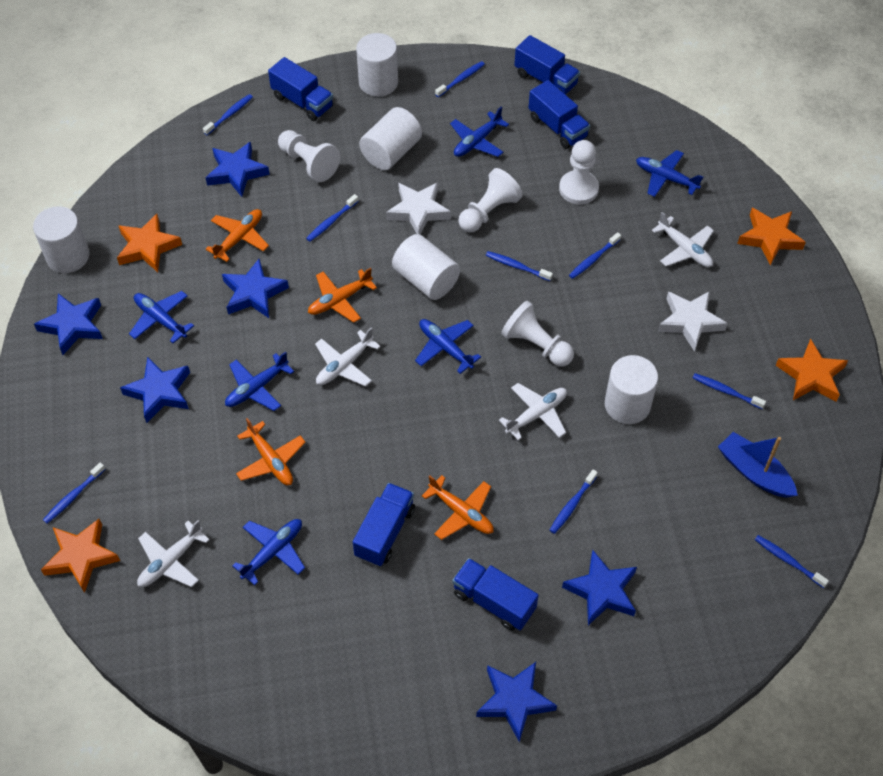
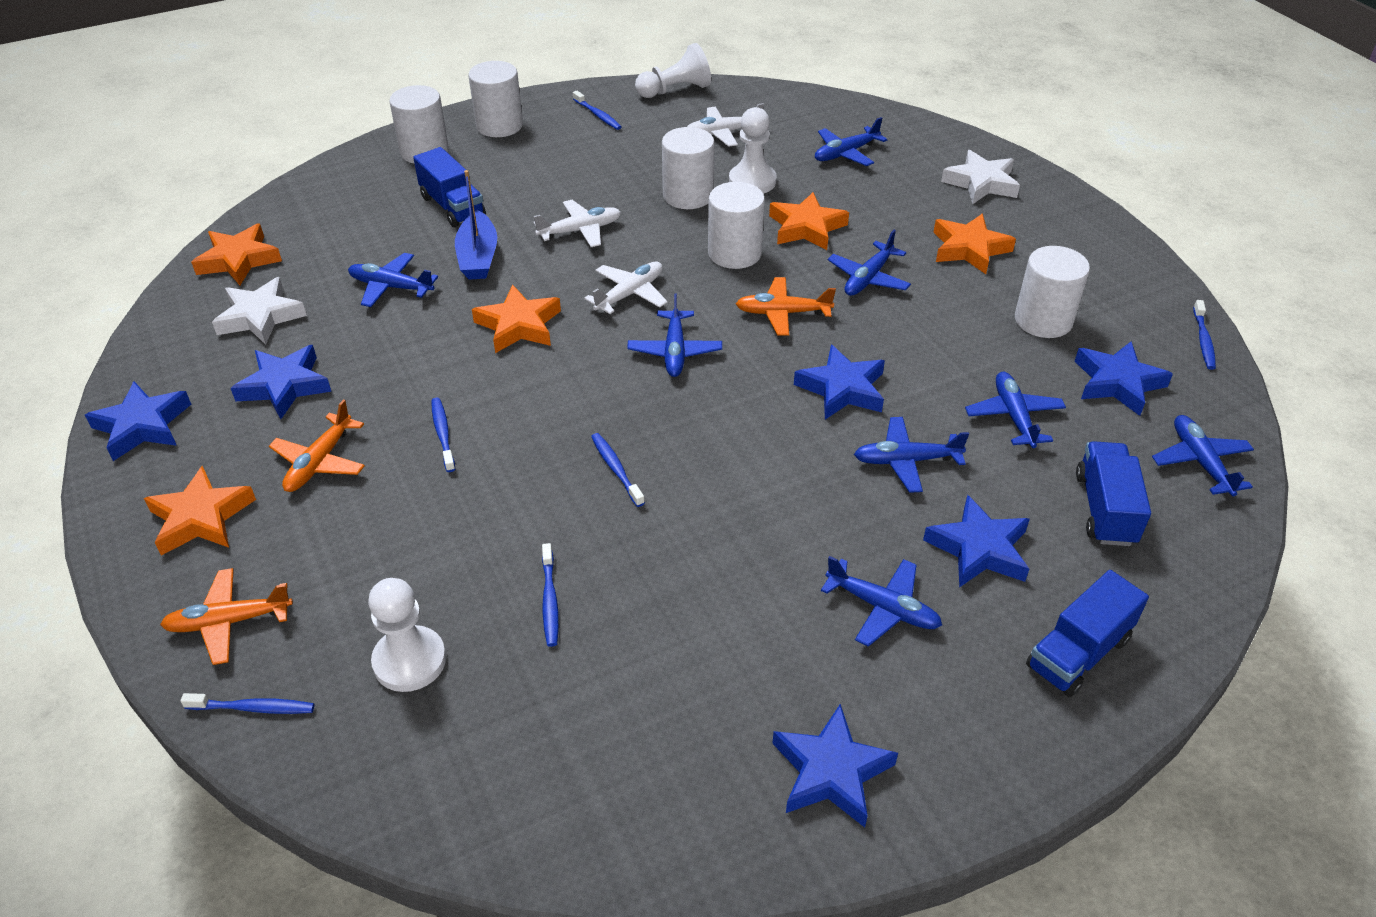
blue plane: 6 -> 8
blue toothbrush: 9 -> 6
blue truck: 5 -> 3
orange plane: 4 -> 3
orange star: 4 -> 5
white pawn: 4 -> 3
white plane: 4 -> 3

